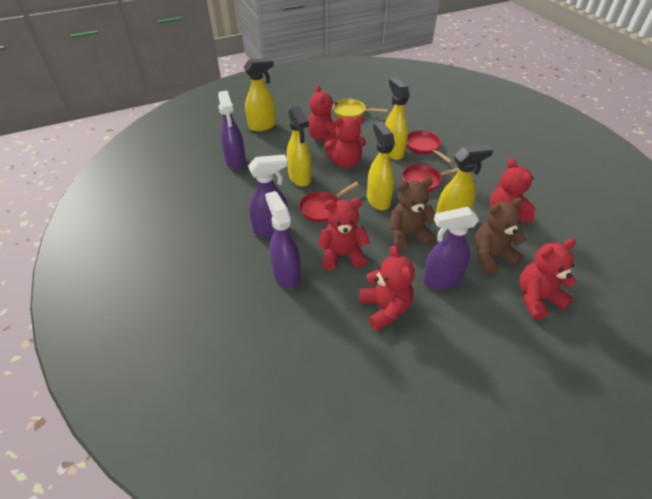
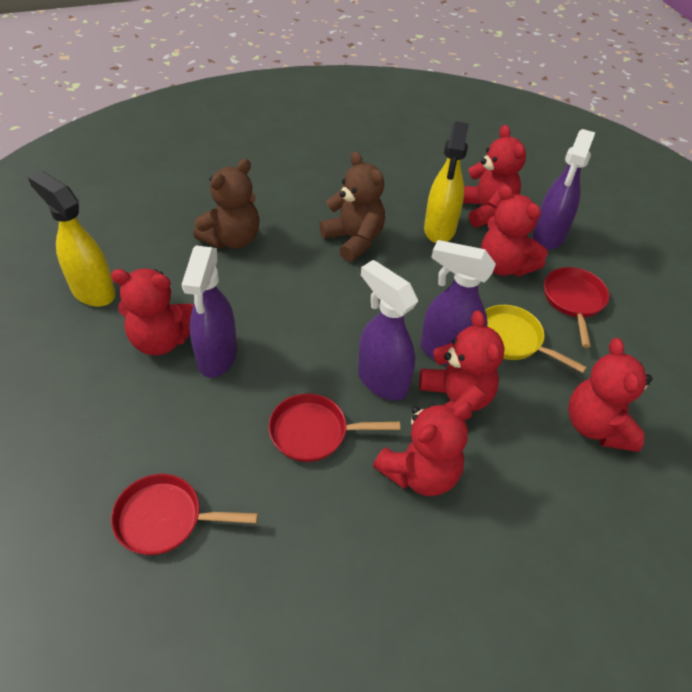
yellow spray bottle: 5 -> 2

